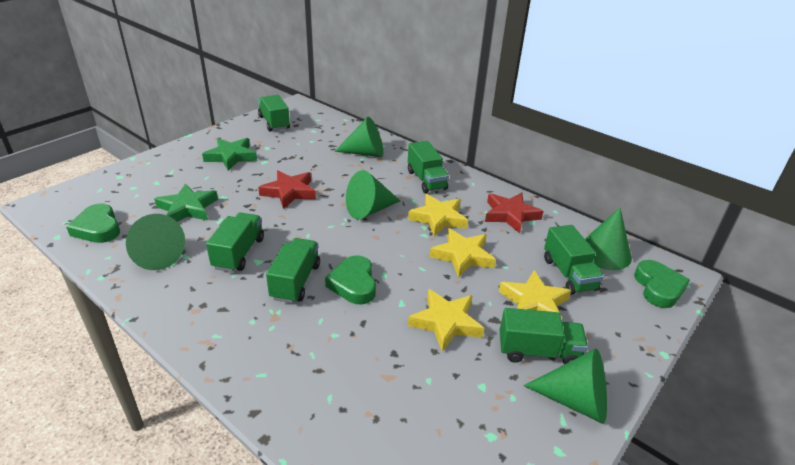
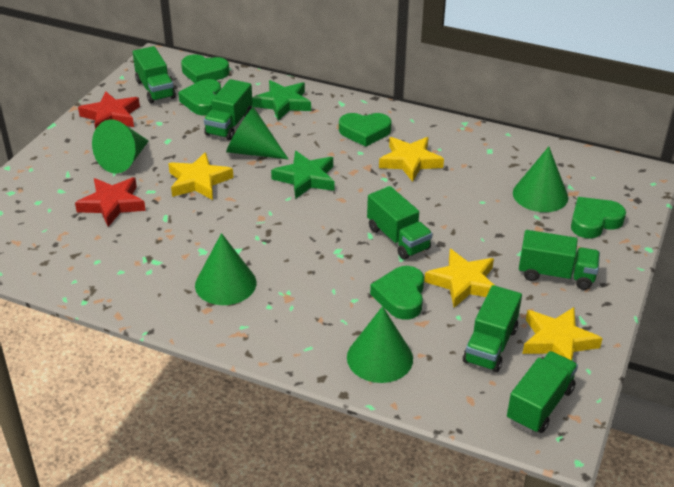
green heart: 3 -> 5

